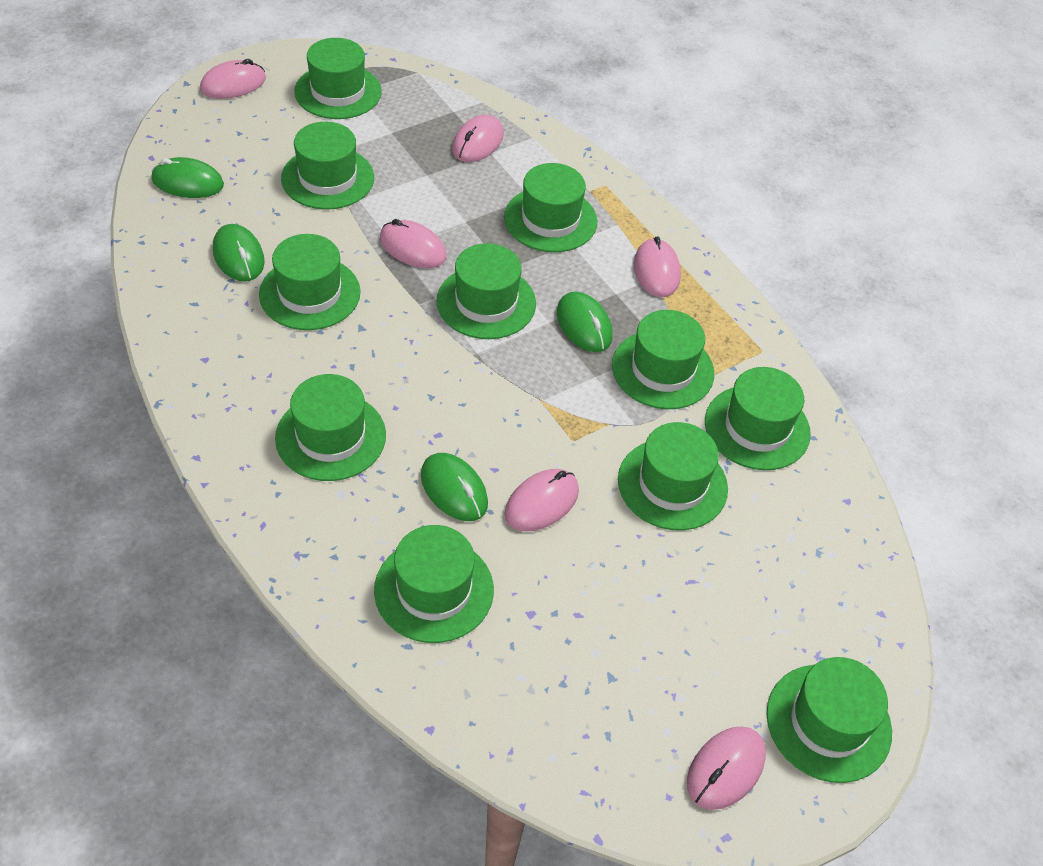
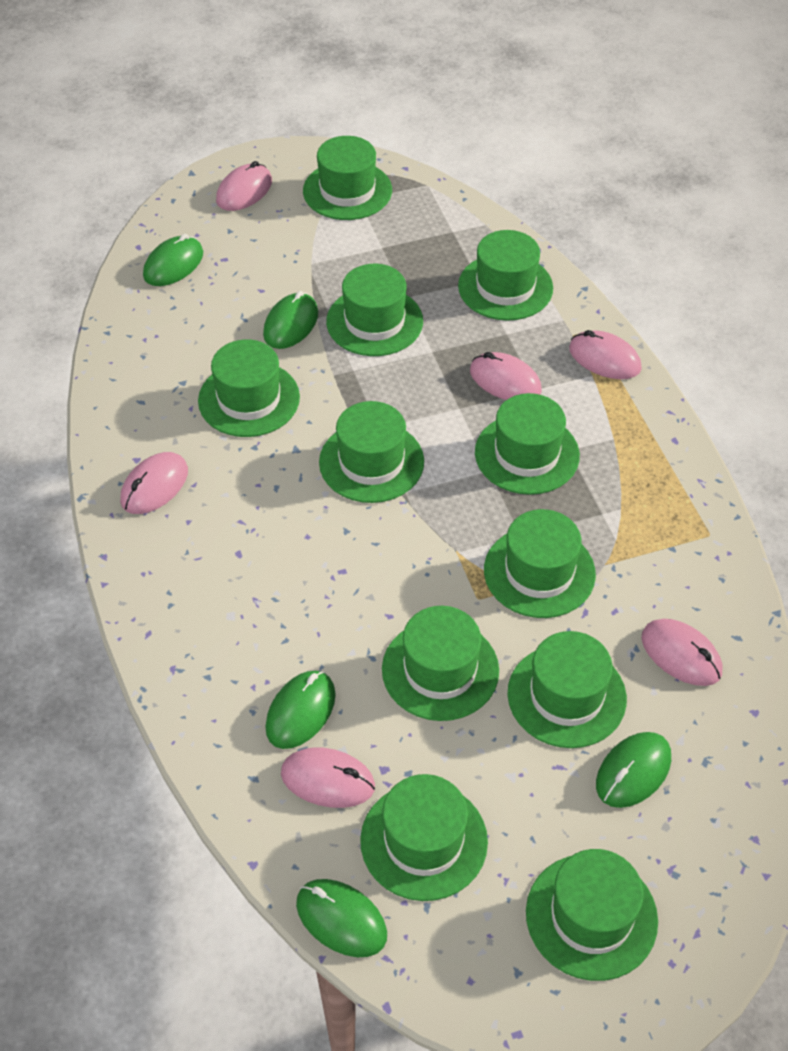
green mouse: 4 -> 5

